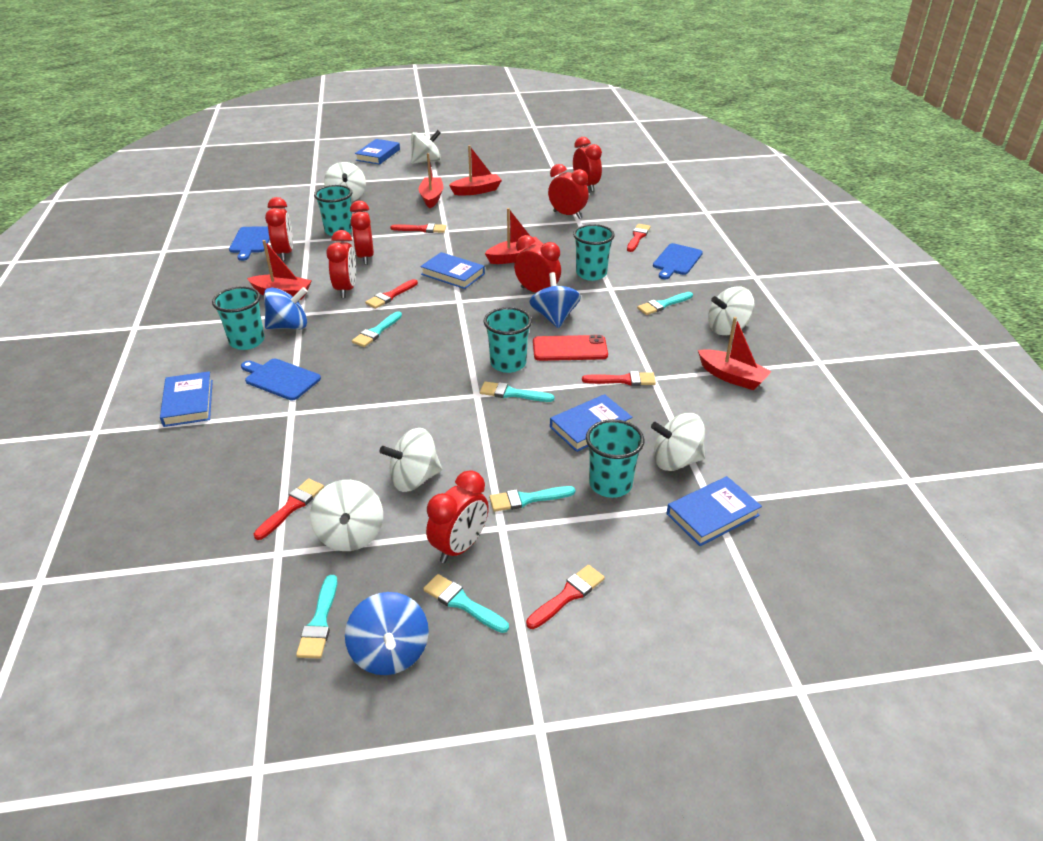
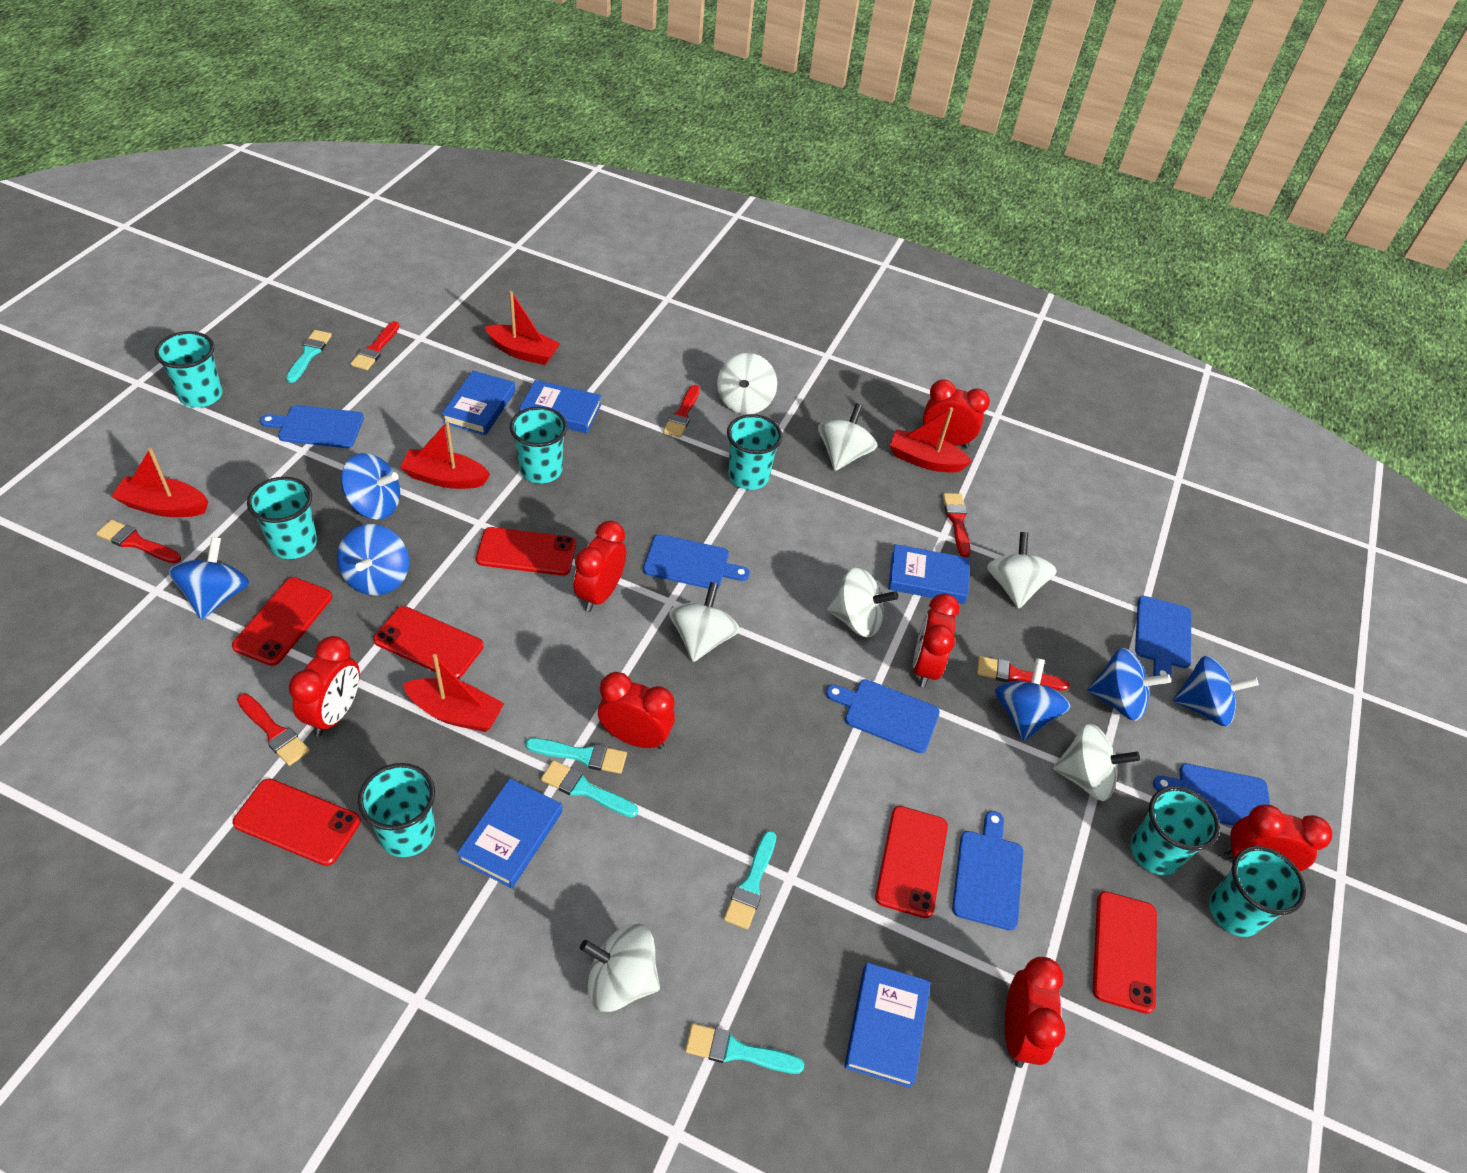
blue cutting board: 3 -> 6
blue spinning top: 3 -> 6
red phone: 1 -> 6
turquoise brush: 6 -> 5
turquoise cup: 5 -> 7
white spinning top: 6 -> 7

